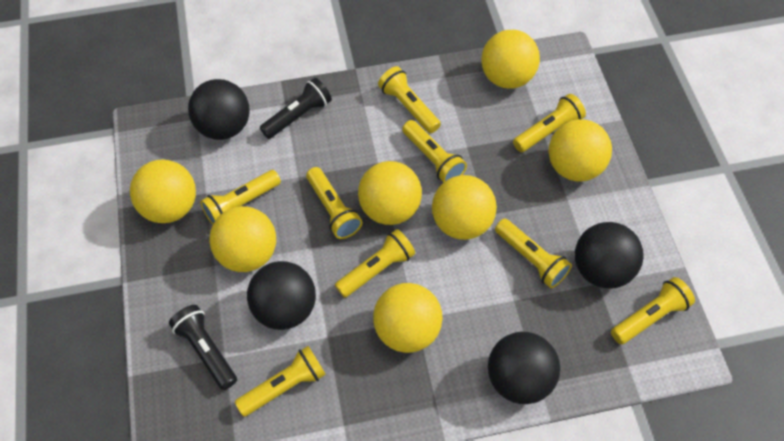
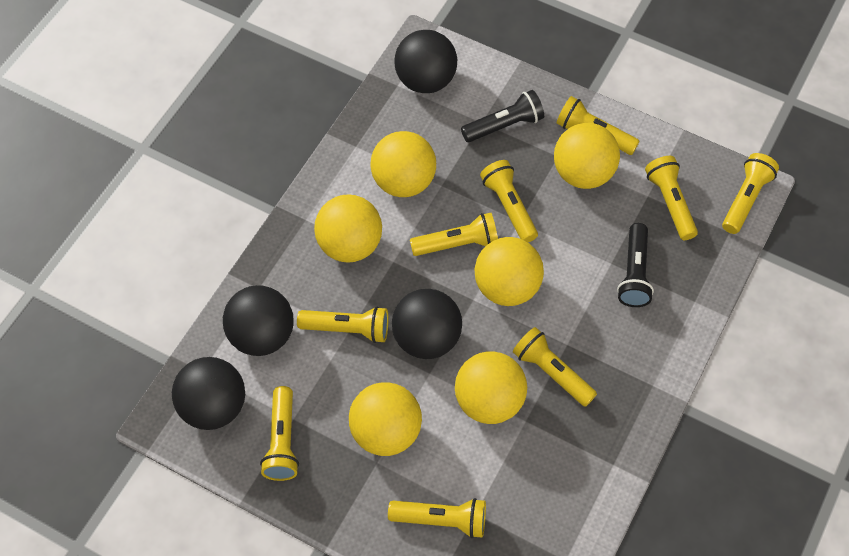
yellow ball: 7 -> 6

